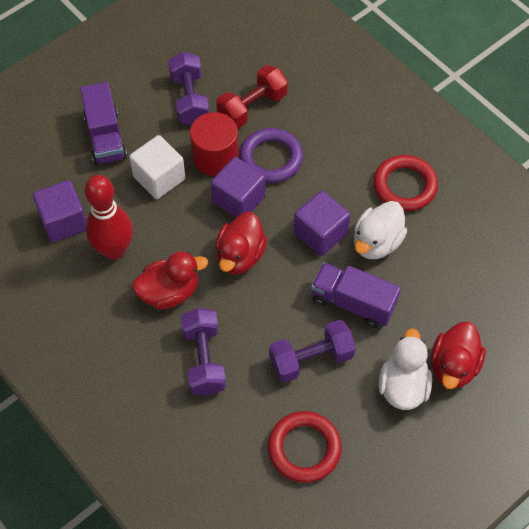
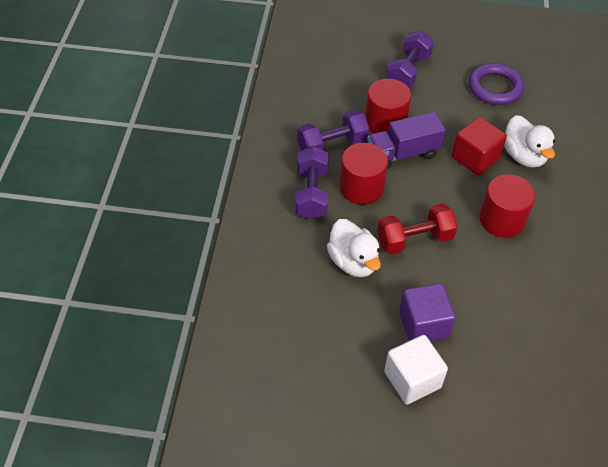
purple cube: 3 -> 1
purple truck: 2 -> 1
red bowling pin: 1 -> 0
red cube: 0 -> 1
red cylinder: 1 -> 3
red duck: 3 -> 0
red ring: 2 -> 0

